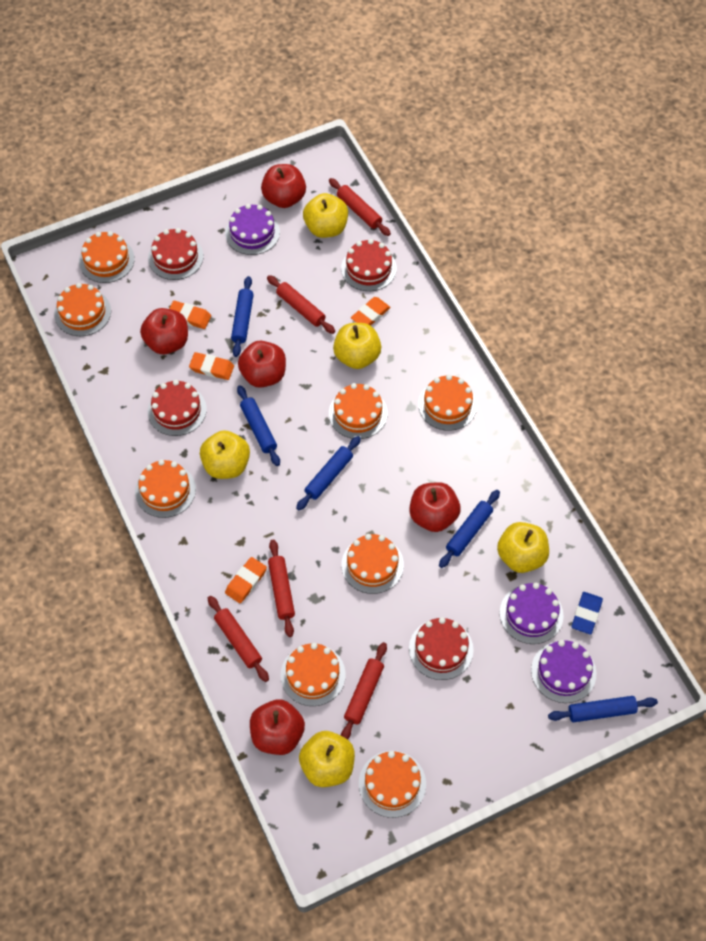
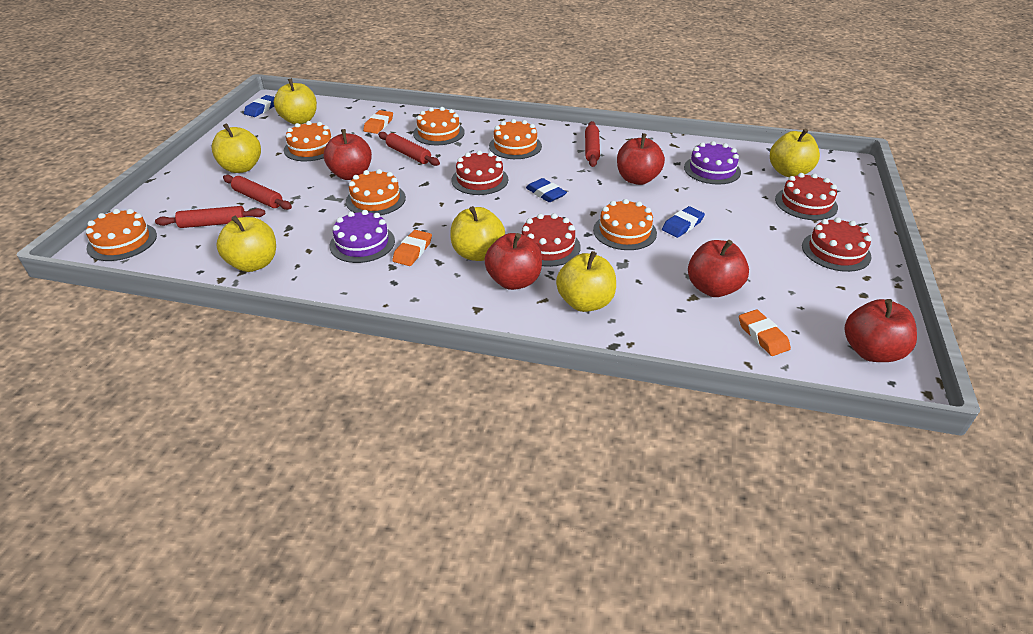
blue eraser: 1 -> 3
blue rolling pin: 5 -> 0
orange cake: 8 -> 6
orange eraser: 4 -> 3
purple cake: 3 -> 2
red rolling pin: 5 -> 4
yellow apple: 5 -> 6

